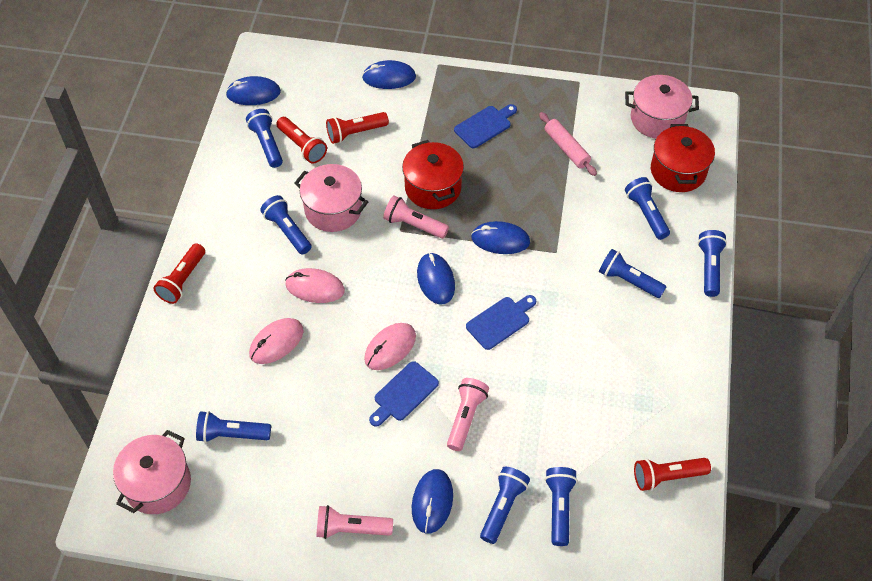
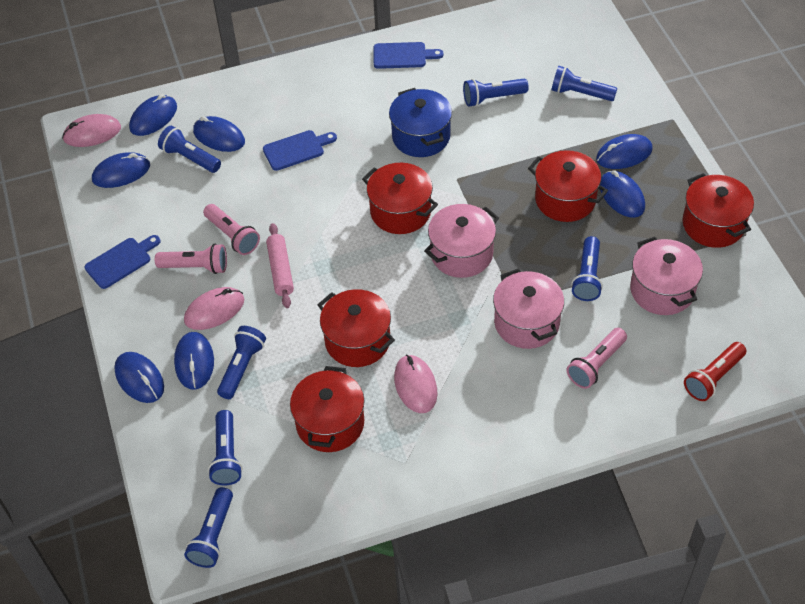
blue flashlight: 8 -> 7
blue mouse: 5 -> 7
blue pot: 0 -> 1
red flashlight: 4 -> 1
red pot: 2 -> 5

